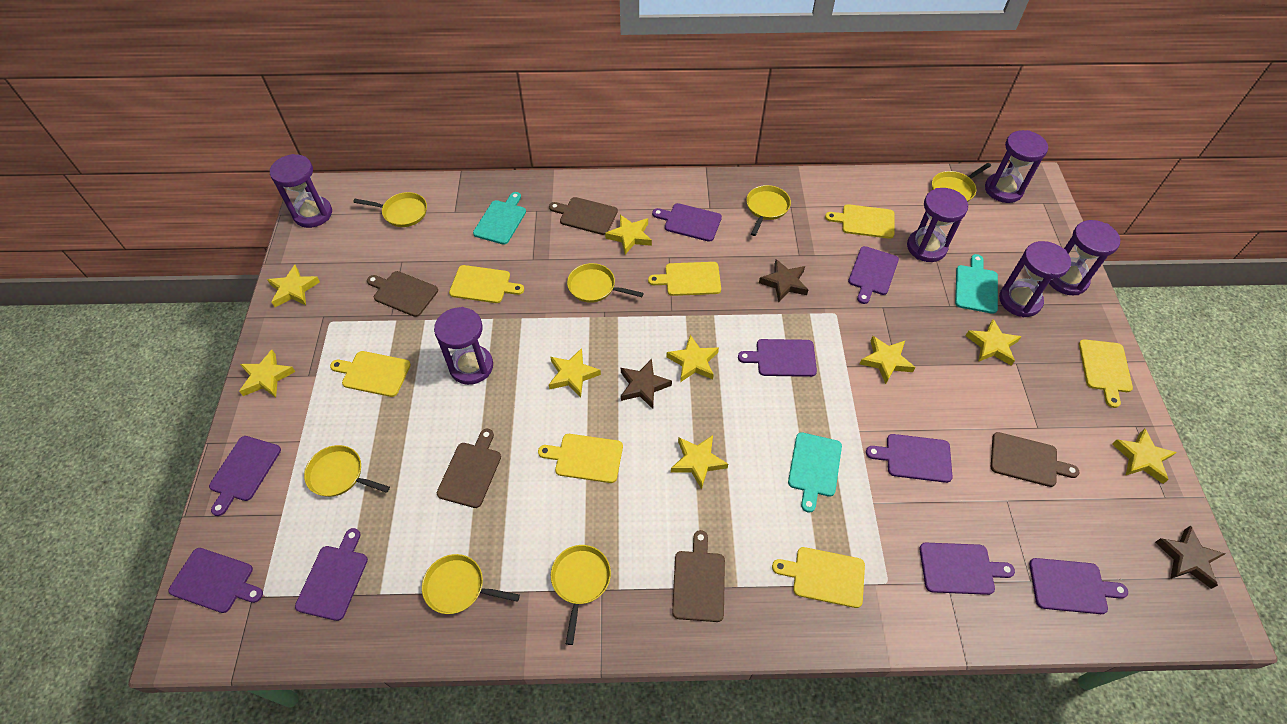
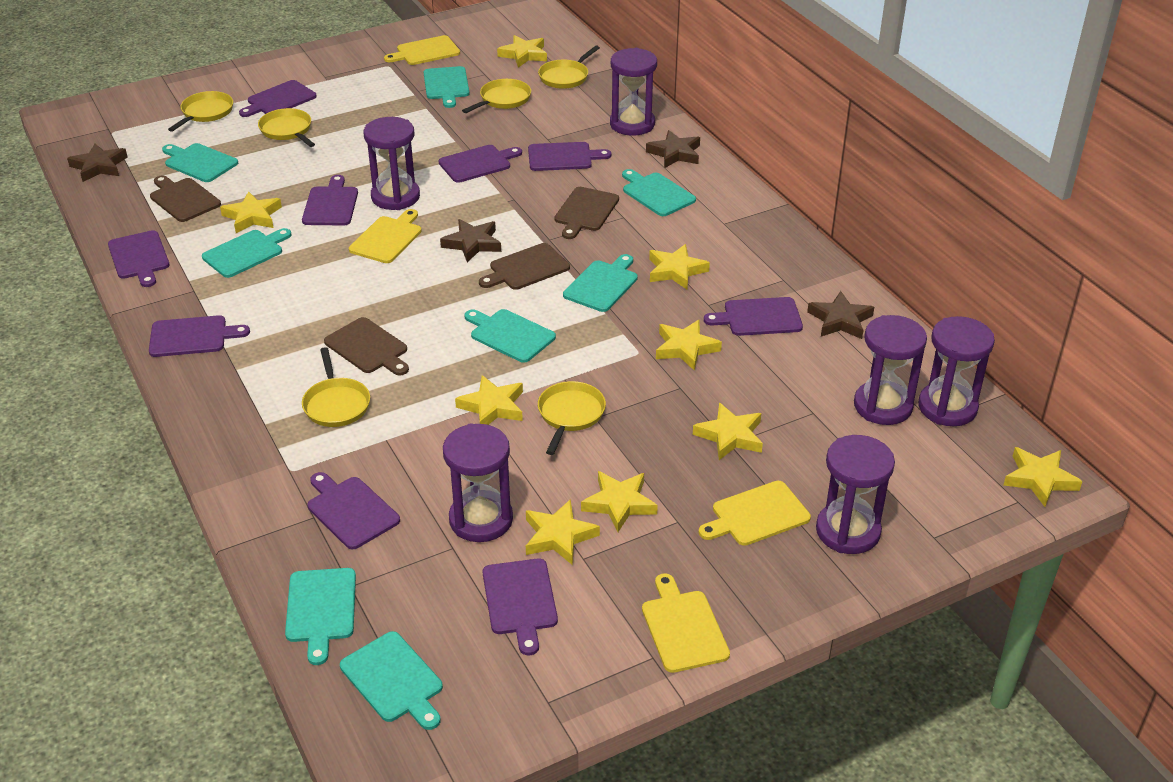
brown cutting board: 5 -> 4
brown star: 3 -> 4
turquoise cutting board: 3 -> 8
yellow cutting board: 7 -> 4
yellow pan: 7 -> 6

